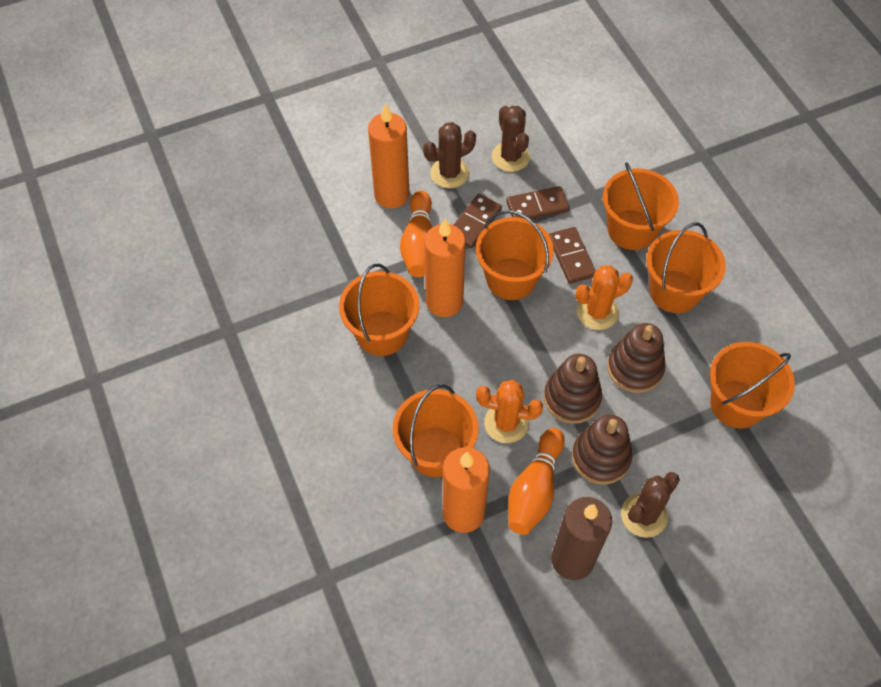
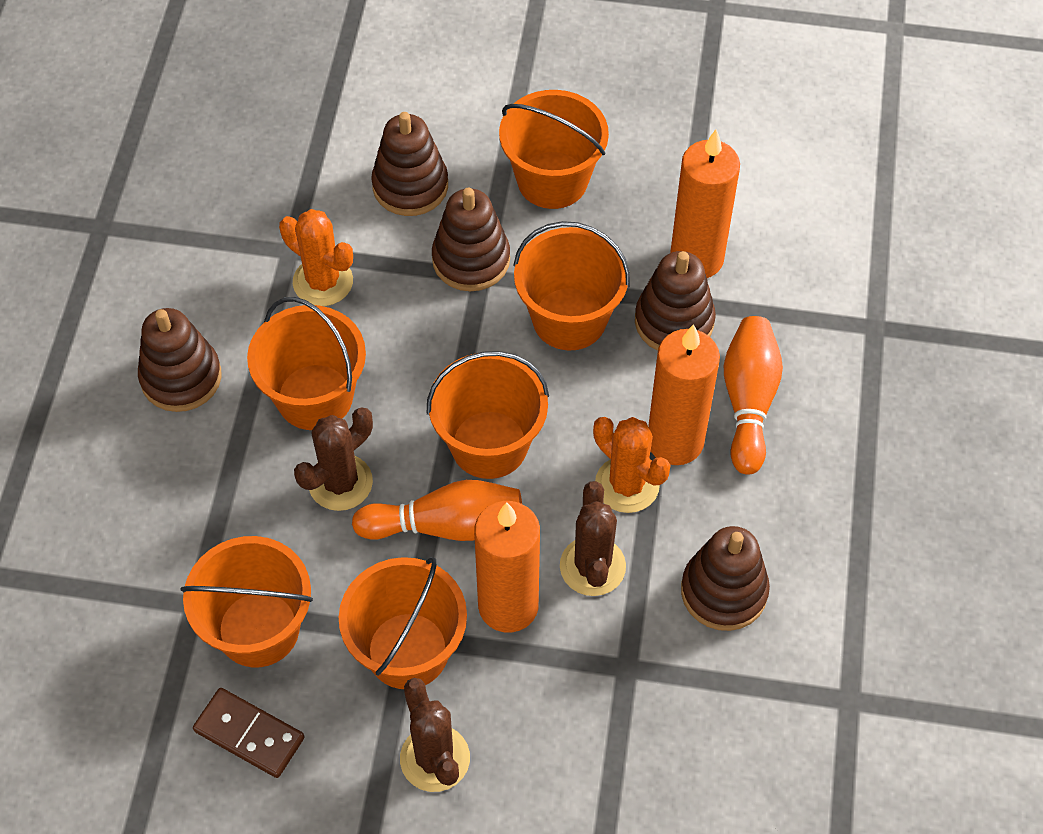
brown candle: 1 -> 0
brown domino: 3 -> 1
brown stacking toy: 3 -> 5

